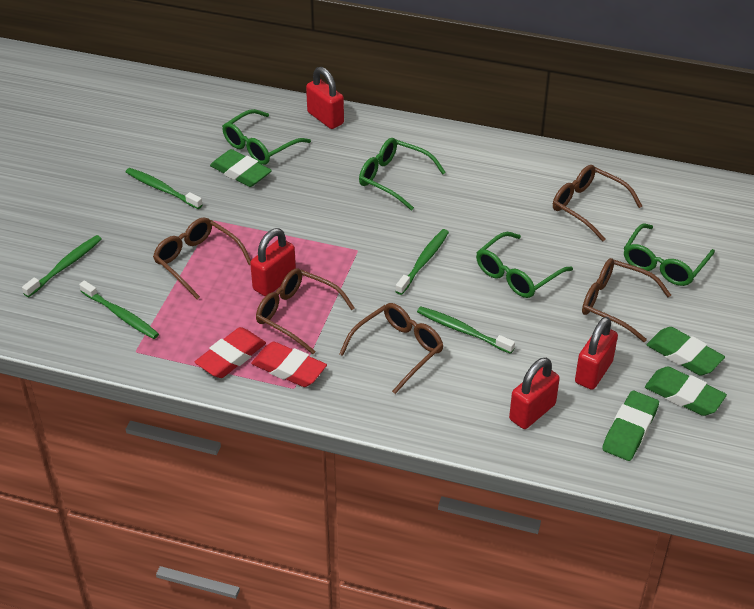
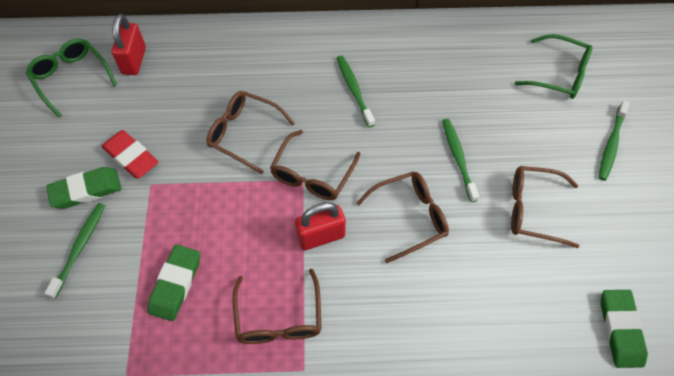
green eraser: 4 -> 3
green glasses: 4 -> 2
green toothbrush: 5 -> 4
red eraser: 2 -> 1
red padlock: 4 -> 2

